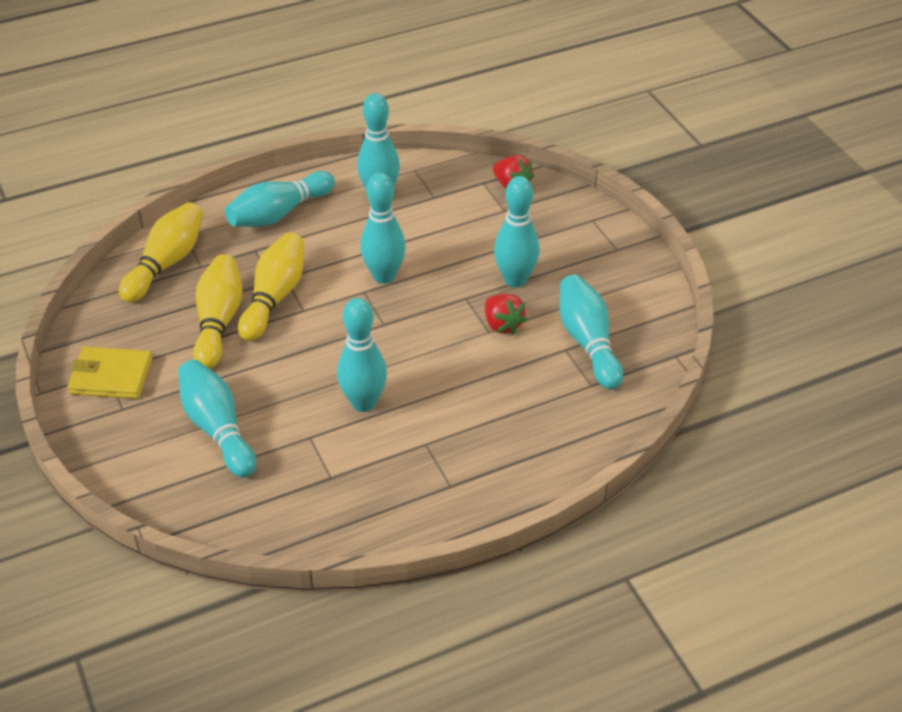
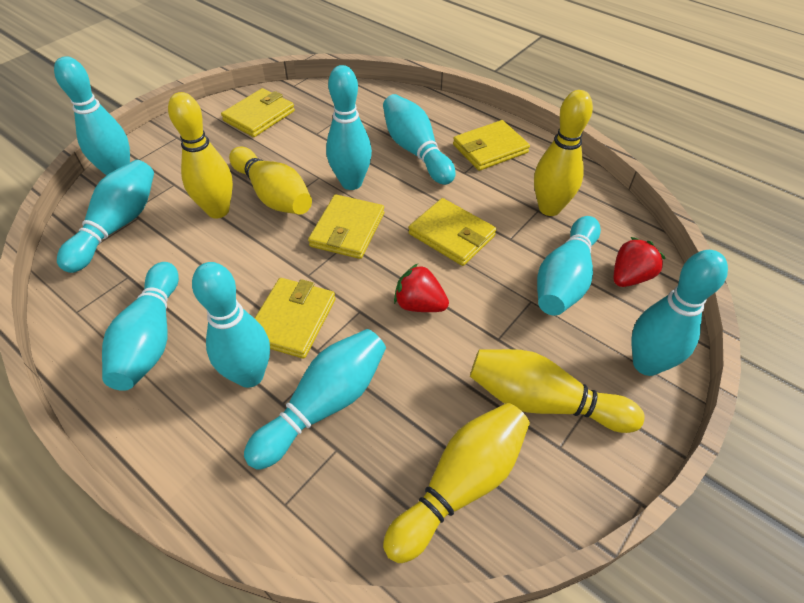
turquoise bowling pin: 7 -> 9
yellow bowling pin: 3 -> 5
yellow wallet: 1 -> 5

